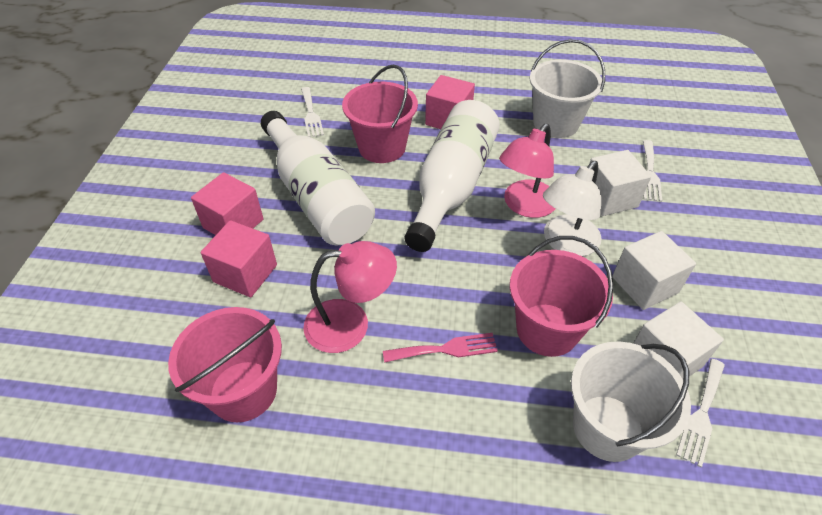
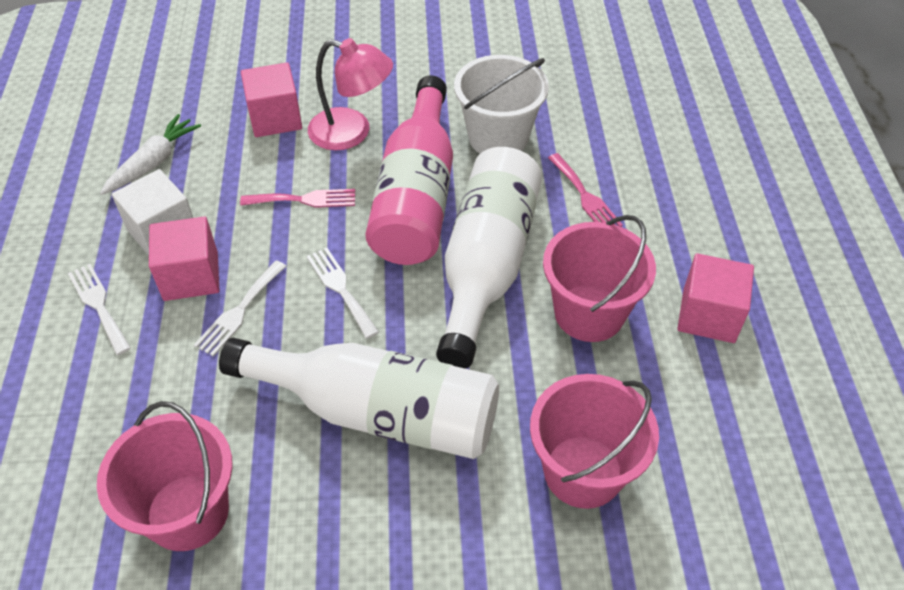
pink bottle: 0 -> 1
pink fork: 1 -> 2
pink lamp: 2 -> 1
white bucket: 2 -> 1
white carrot: 0 -> 1
white cube: 3 -> 1
white lamp: 1 -> 0

